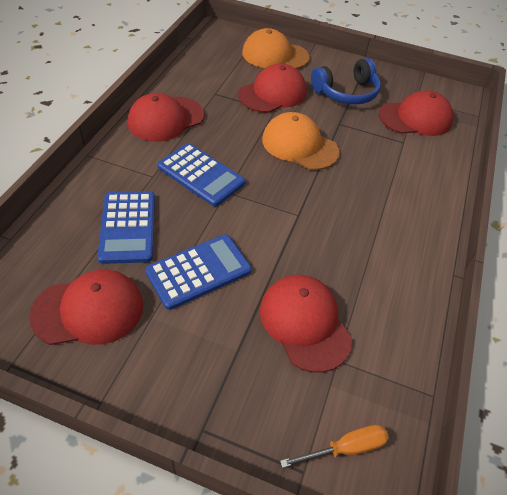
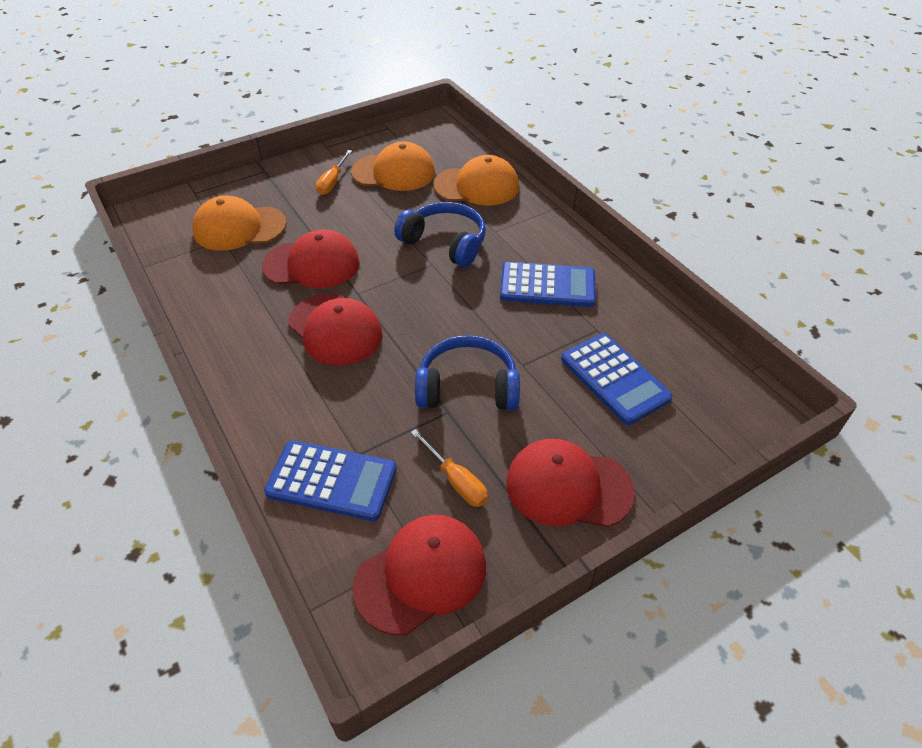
blue headphones: 1 -> 2
orange cap: 2 -> 3
orange screwdriver: 1 -> 2
red cap: 5 -> 4

